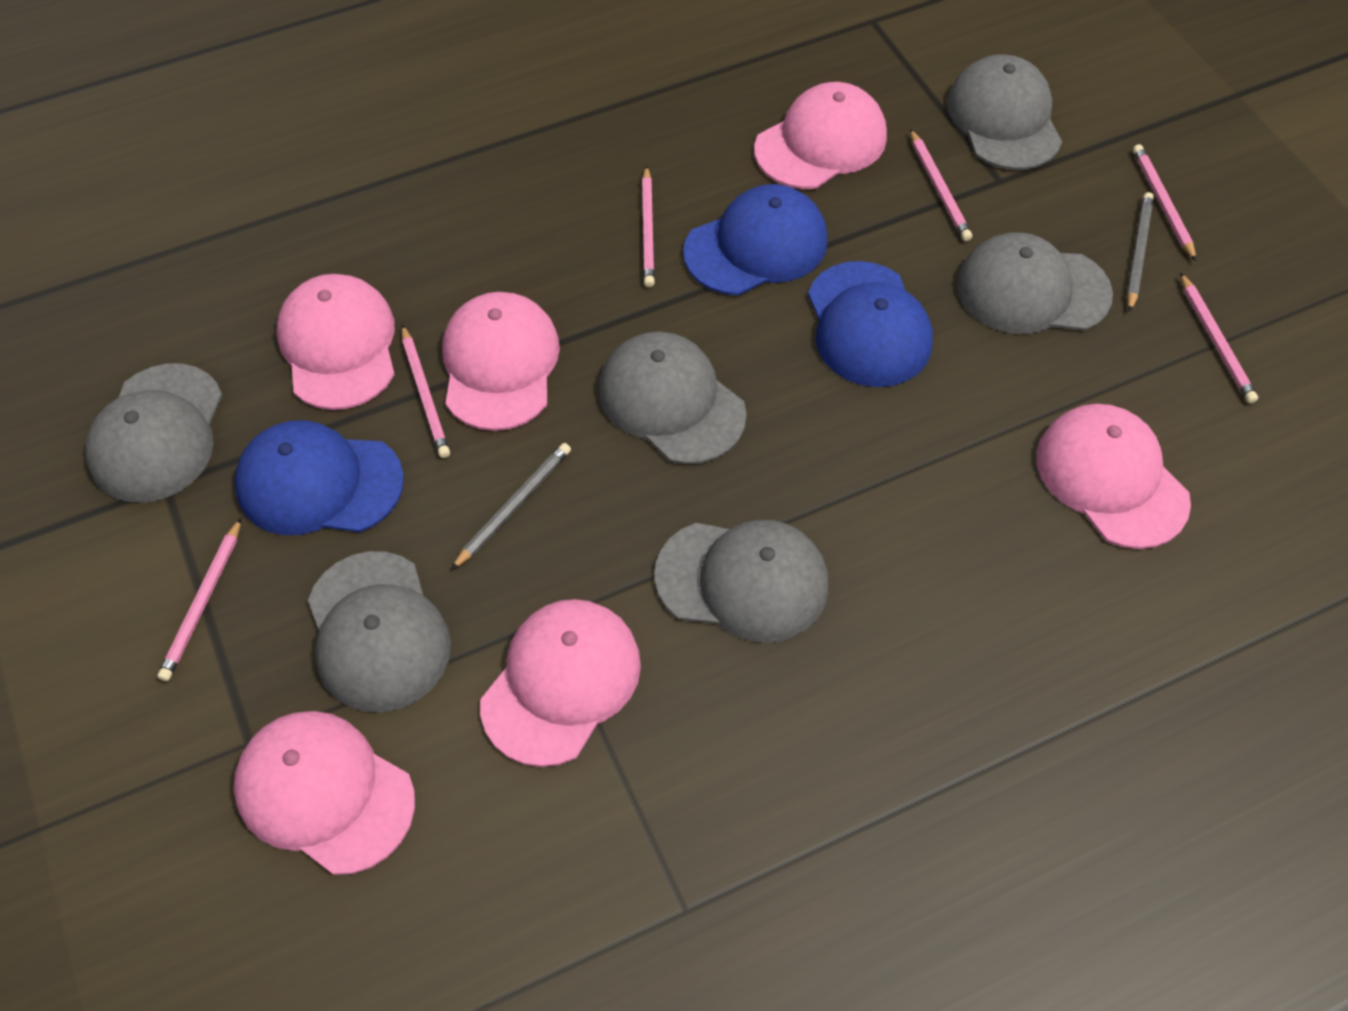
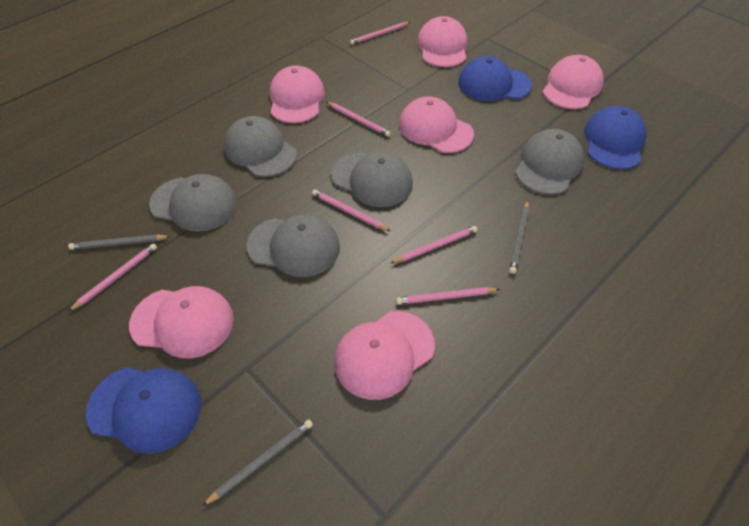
grey cap: 6 -> 5
grey pencil: 2 -> 3

